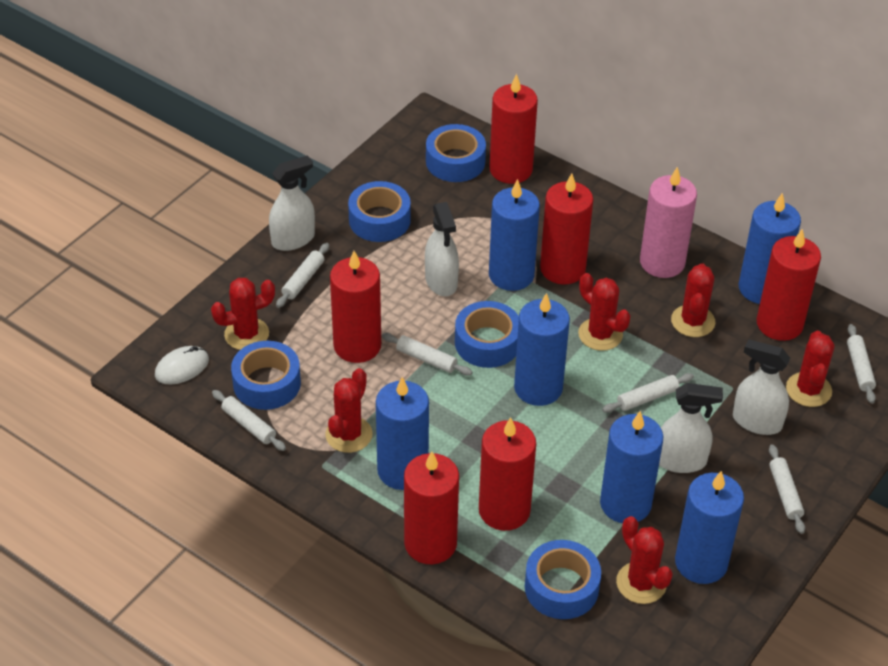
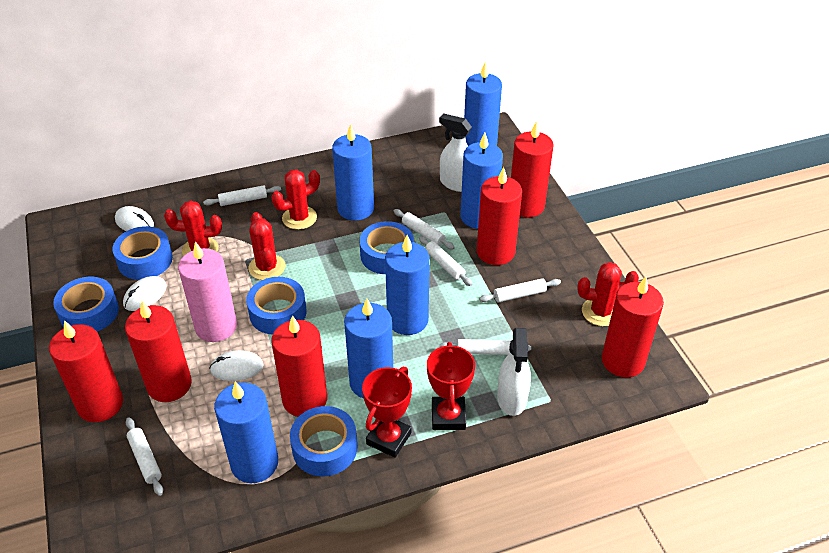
red cactus: 6 -> 4
red trophy: 0 -> 2
white mouse: 1 -> 3
white spray bottle: 4 -> 2

